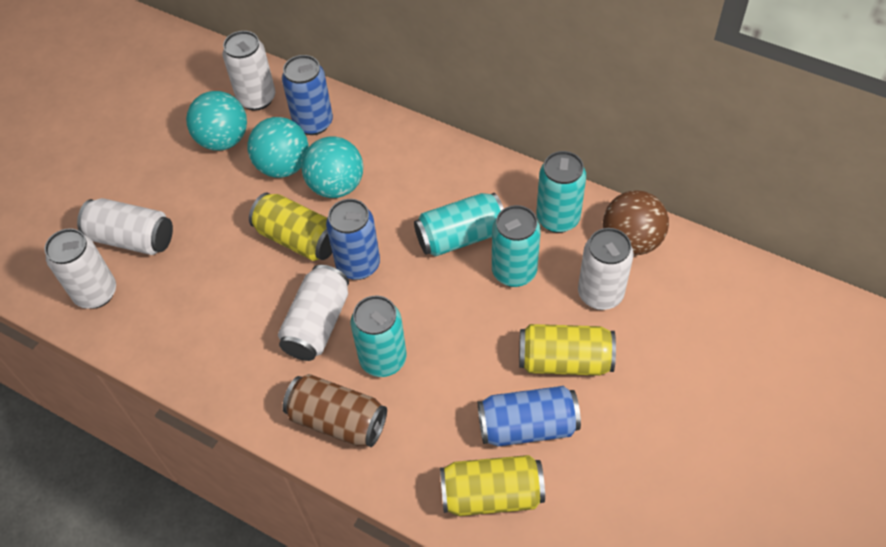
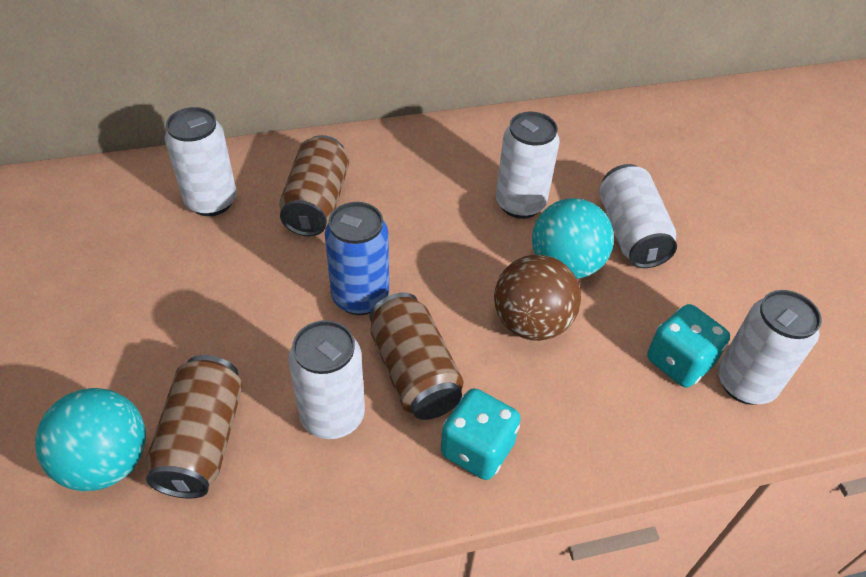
blue can: 3 -> 1
brown can: 1 -> 3
turquoise ball: 3 -> 2
turquoise can: 4 -> 0
turquoise dice: 0 -> 2
yellow can: 3 -> 0

